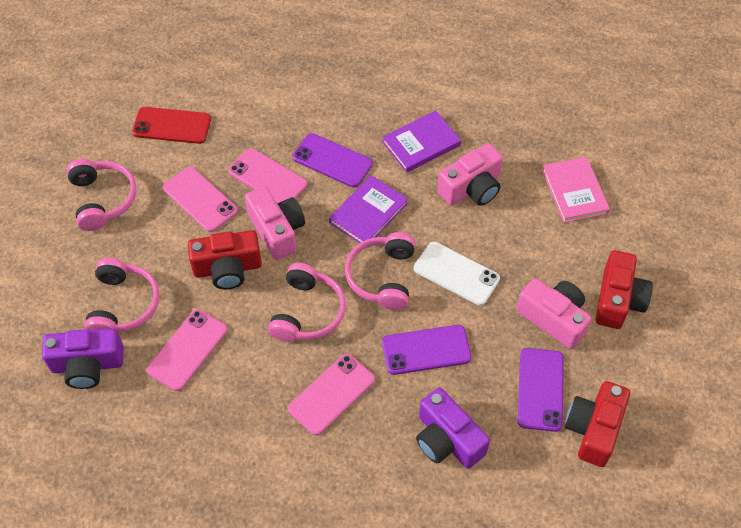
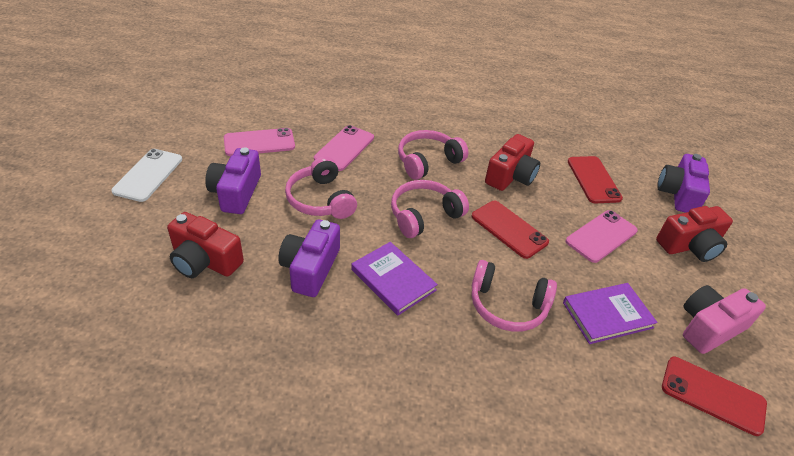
pink book: 1 -> 0
pink camera: 3 -> 1
pink phone: 4 -> 3
purple camera: 2 -> 3
purple phone: 3 -> 0
red phone: 1 -> 3

